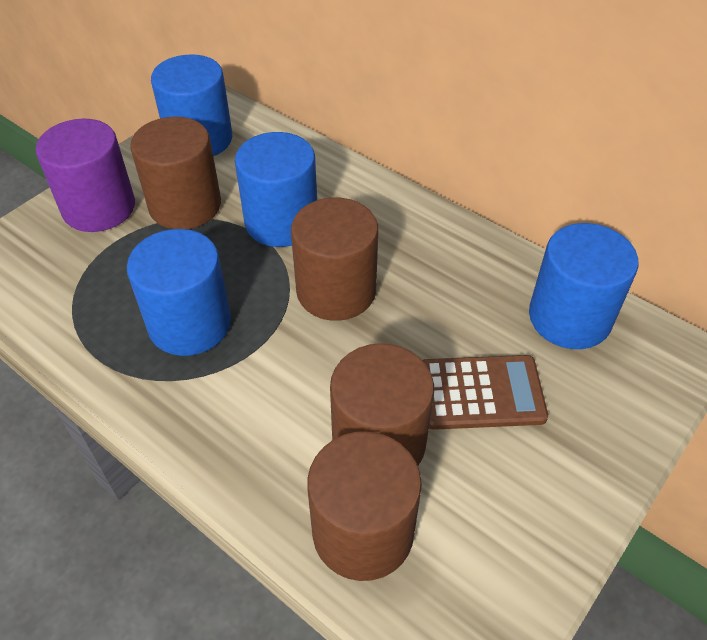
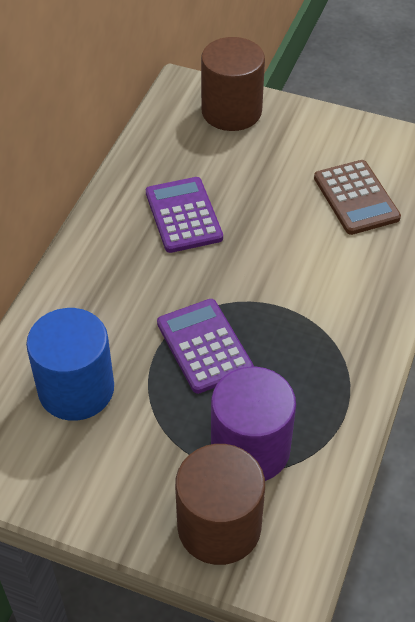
blue cylinder: 4 -> 1
brown cylinder: 4 -> 2
purple calculator: 0 -> 2

